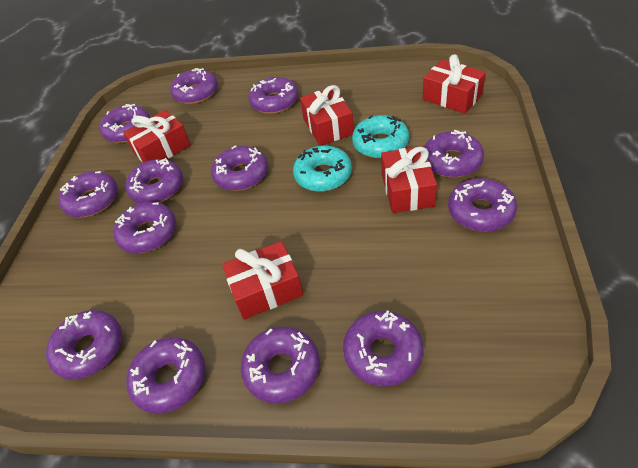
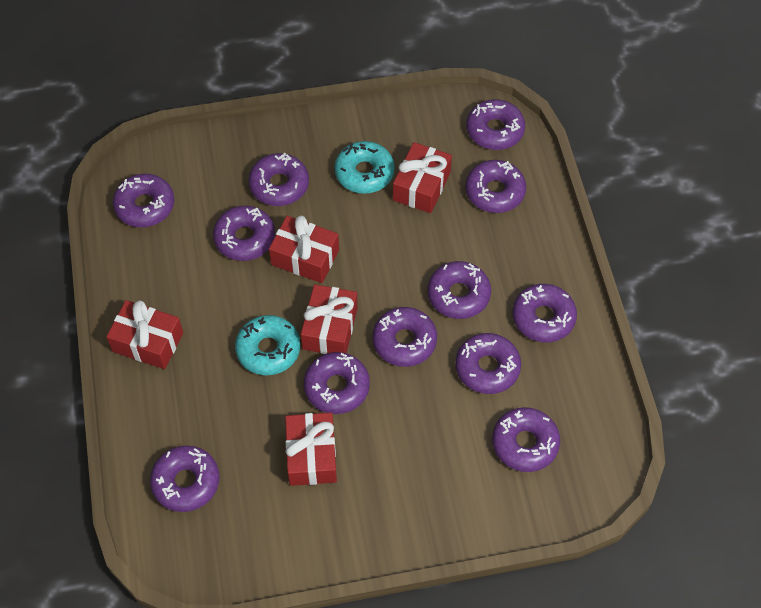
purple donut: 13 -> 12

